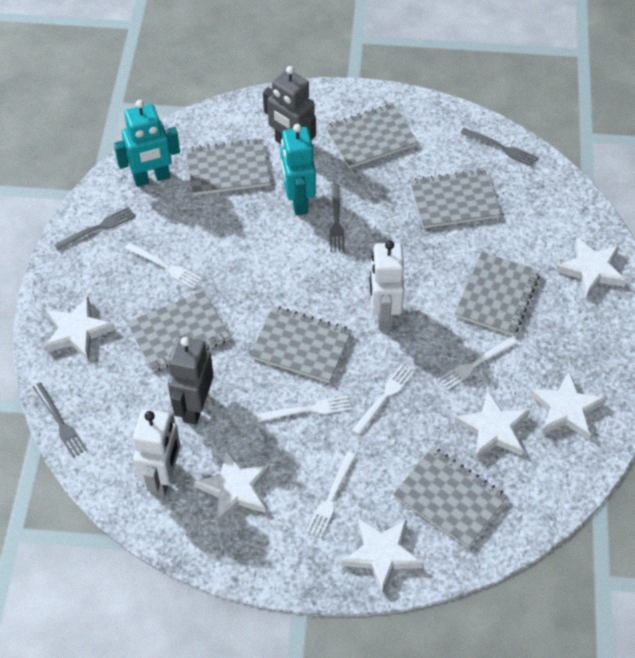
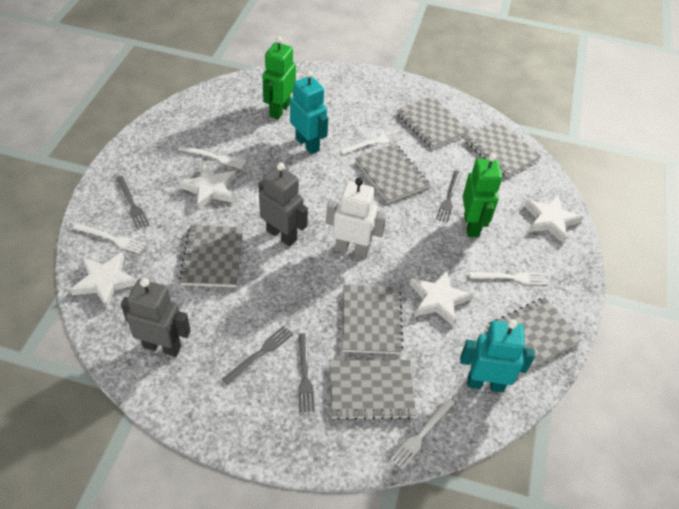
green robot: 0 -> 2
white robot: 2 -> 1
white star: 6 -> 4

